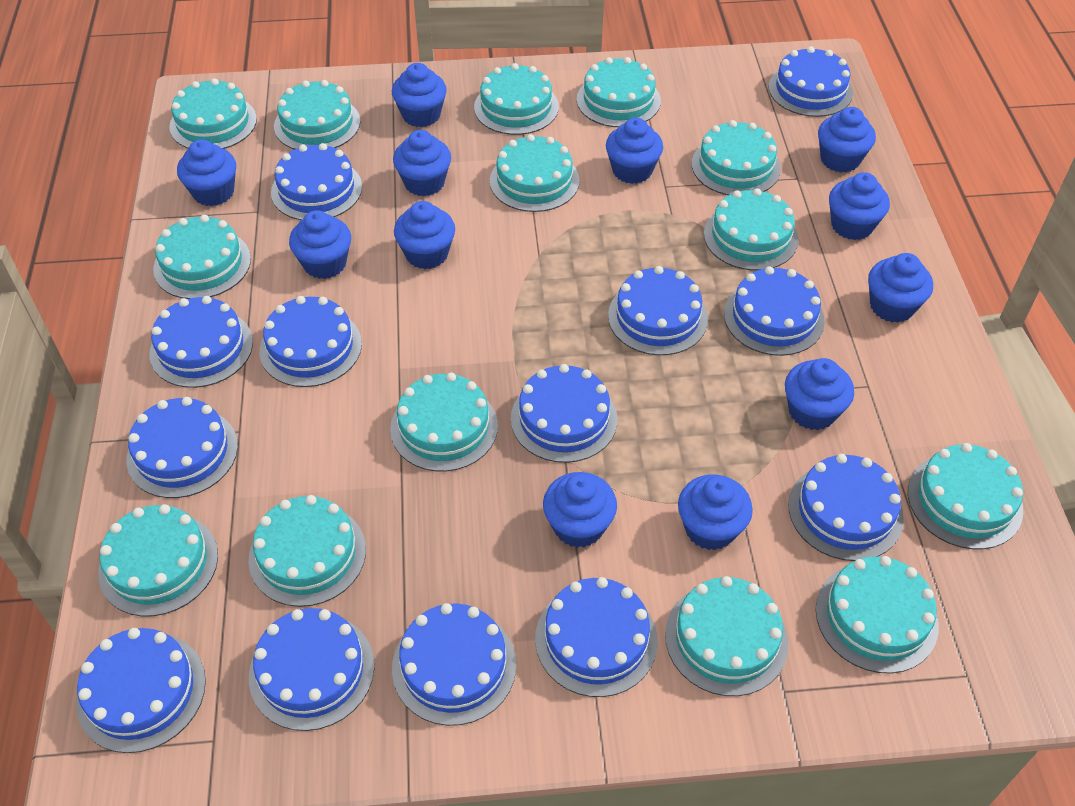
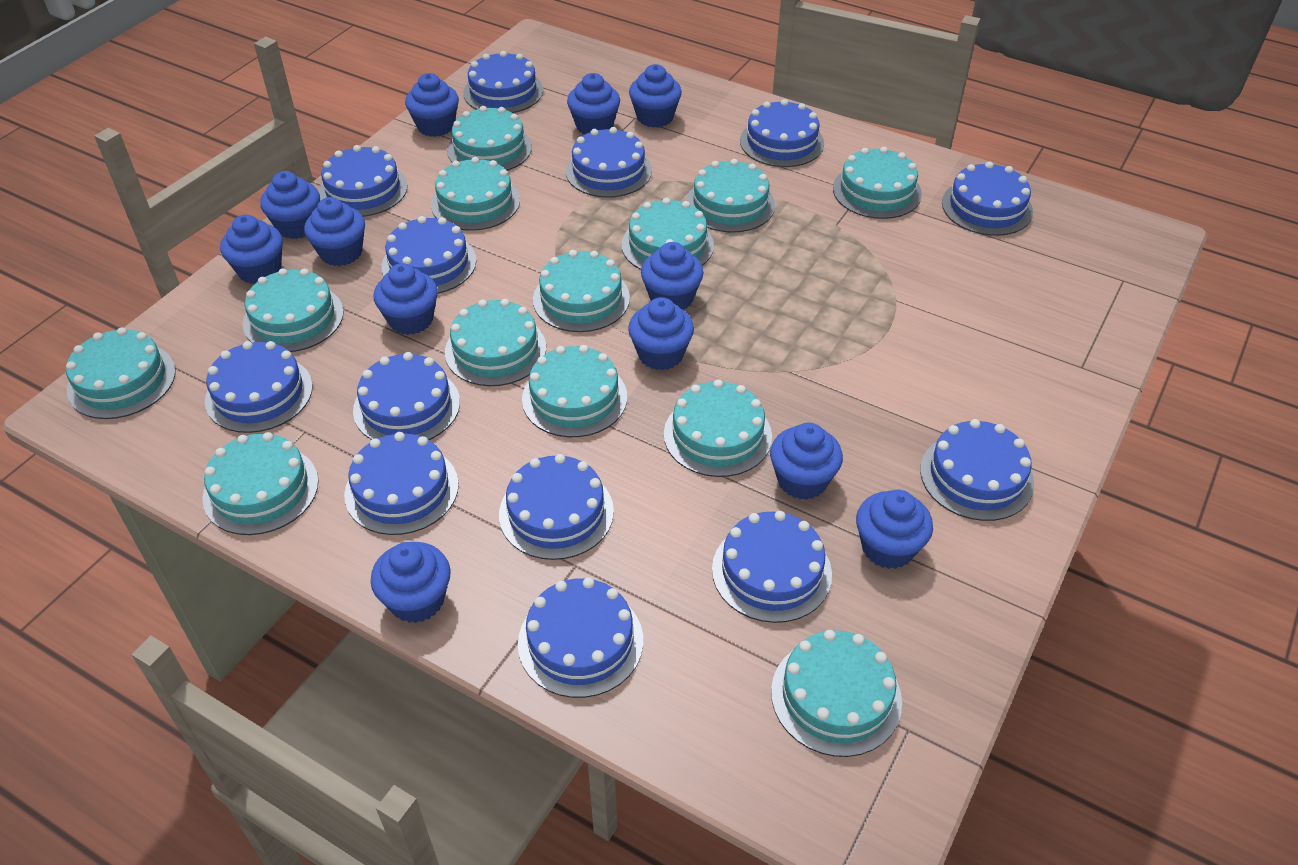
turquoise cake: 14 -> 13

